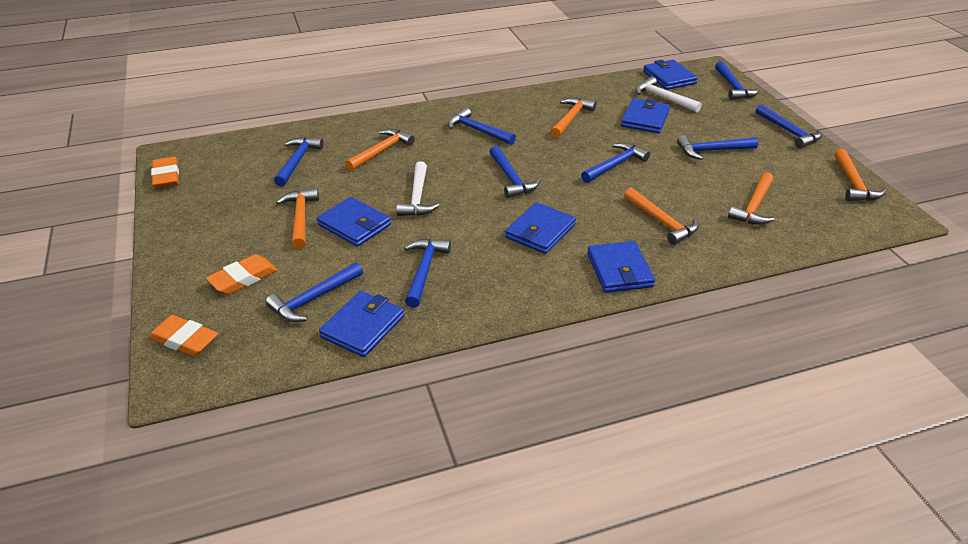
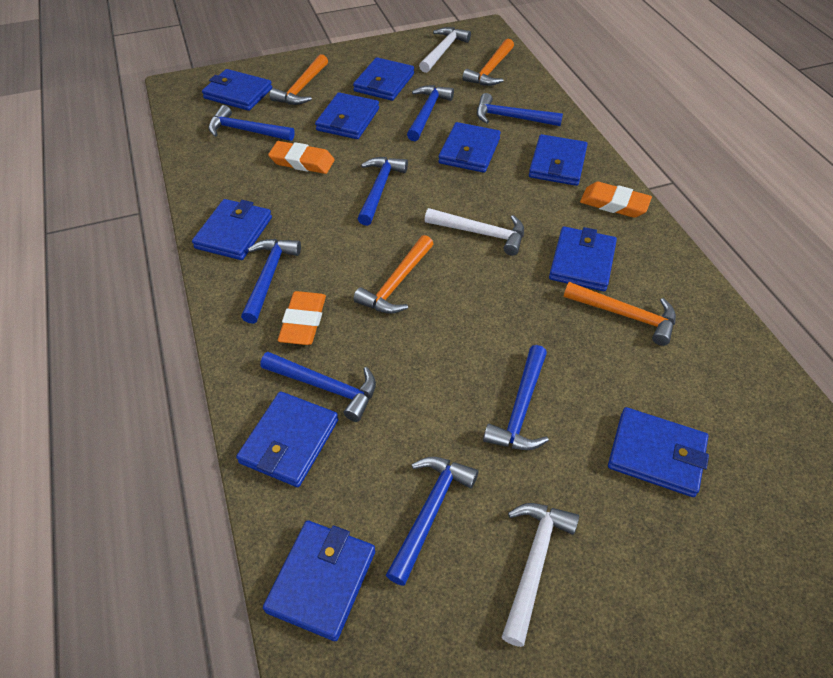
blue hammer: 9 -> 8
blue wallet: 6 -> 10
orange hammer: 6 -> 4
white hammer: 2 -> 3

